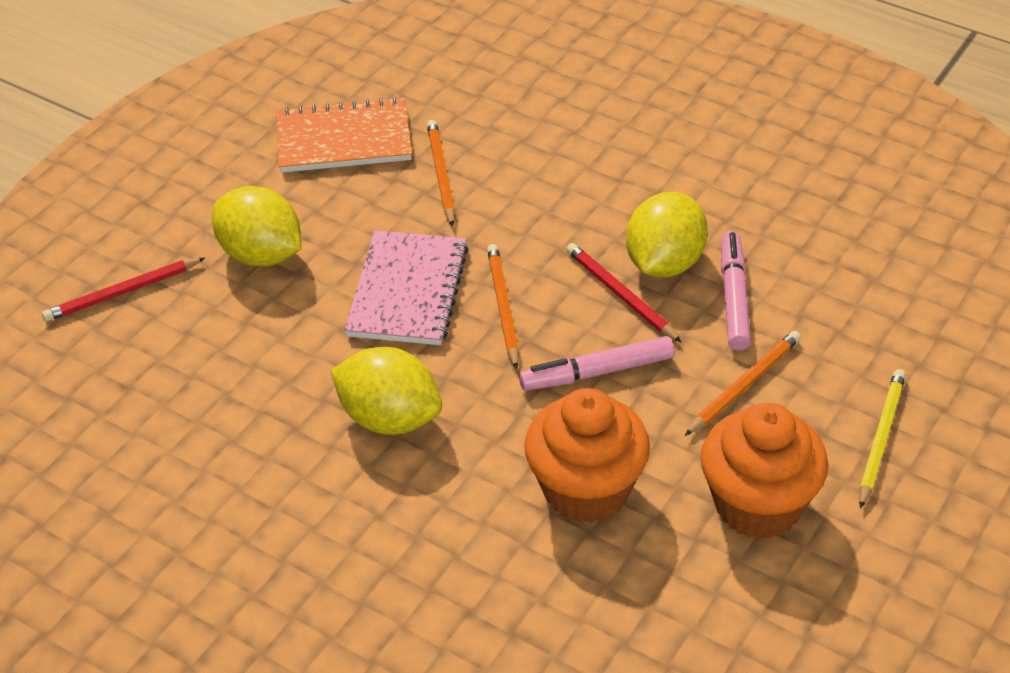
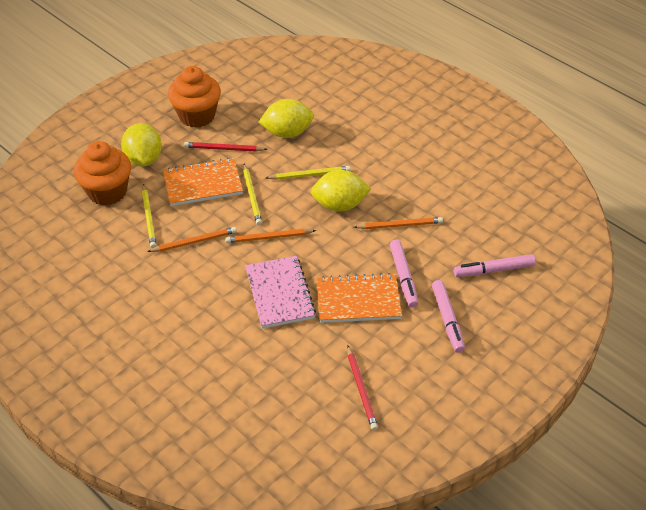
orange notebook: 1 -> 2
pink marker: 2 -> 3
yellow pencil: 1 -> 3

